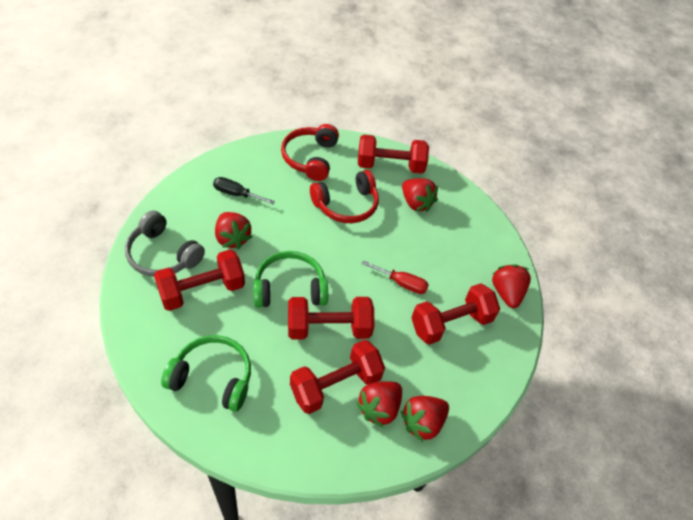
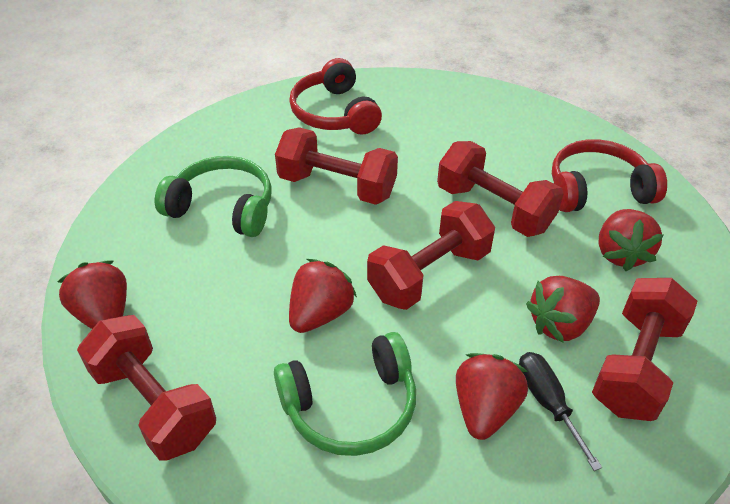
grey headphones: 1 -> 0
red screwdriver: 1 -> 0

